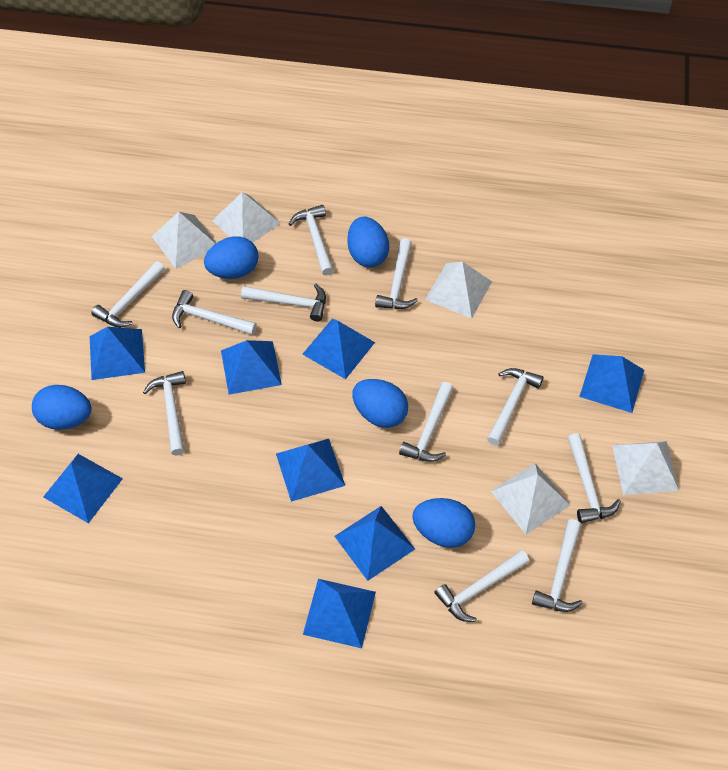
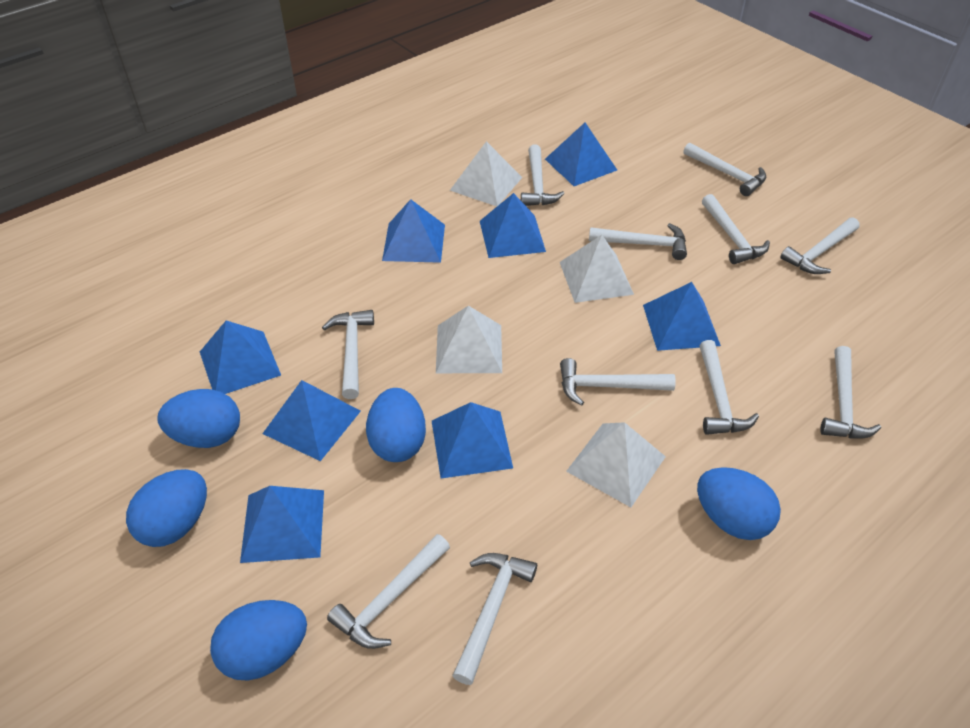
white pyramid: 5 -> 4

